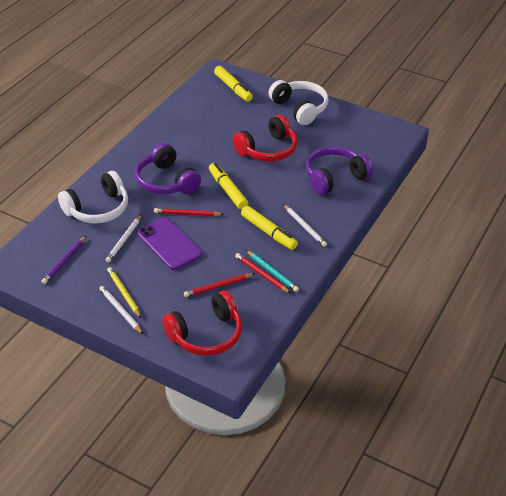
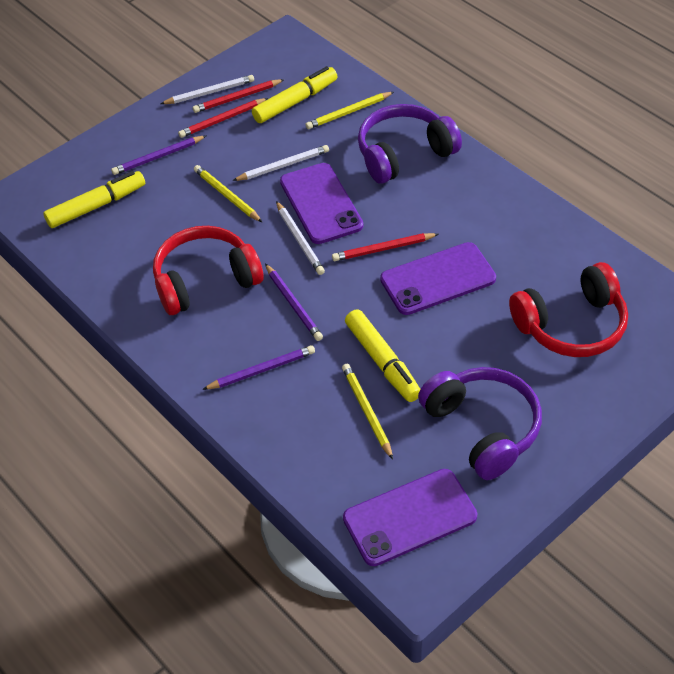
purple pencil: 1 -> 3
purple phone: 1 -> 3
turquoise pencil: 1 -> 0
white headphones: 2 -> 0
yellow pencil: 1 -> 3

